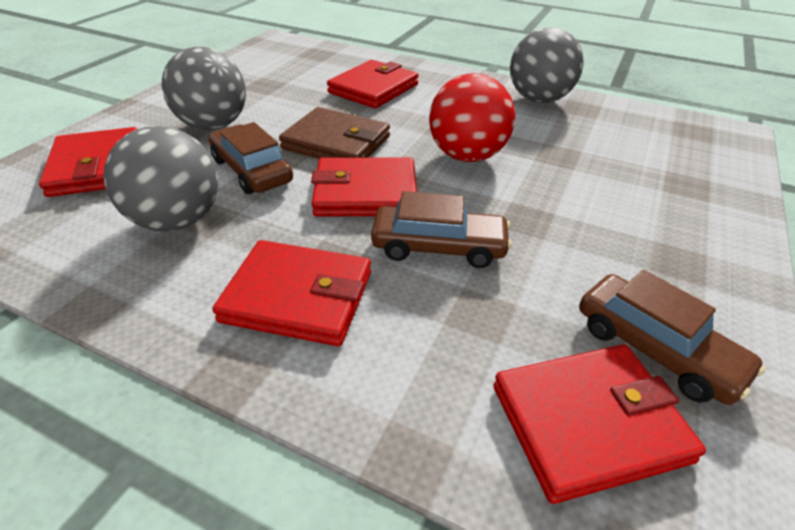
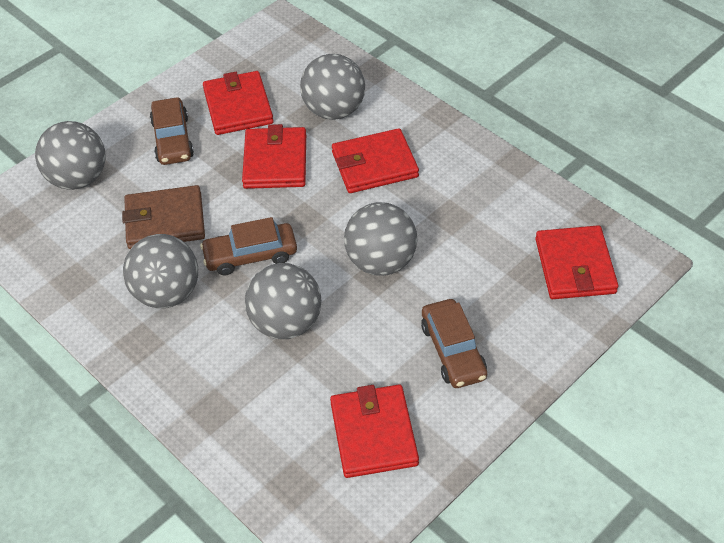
grey ball: 3 -> 5
red ball: 1 -> 0

